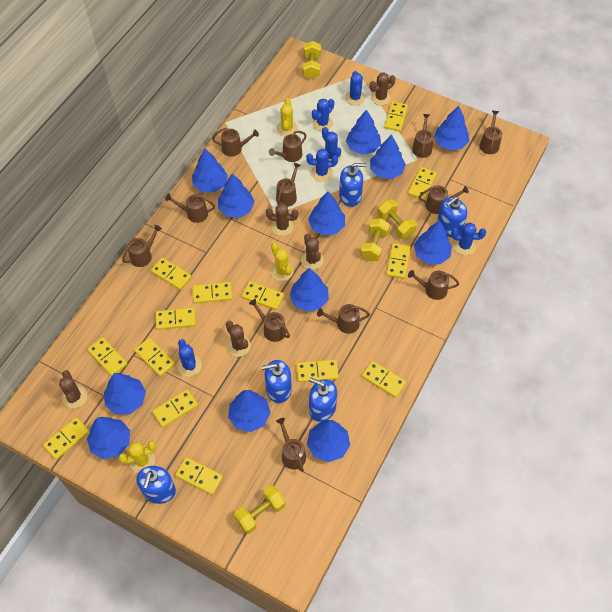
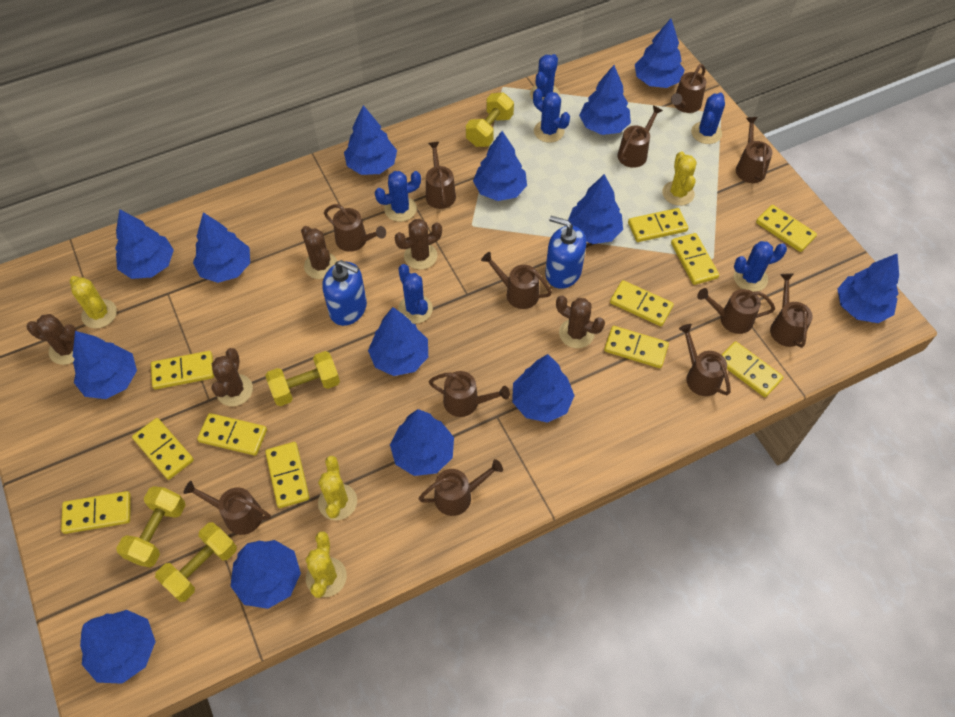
blue soap dispenser: 5 -> 2
blue tree: 12 -> 14
yellow cactus: 3 -> 4
yellow domino: 14 -> 11

